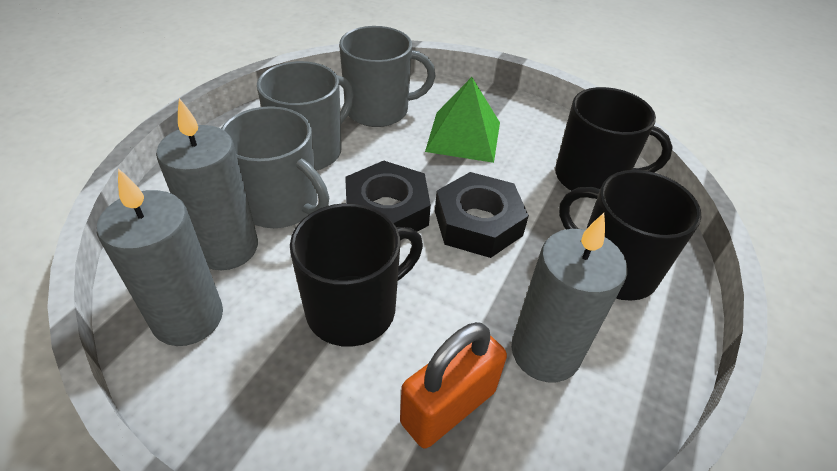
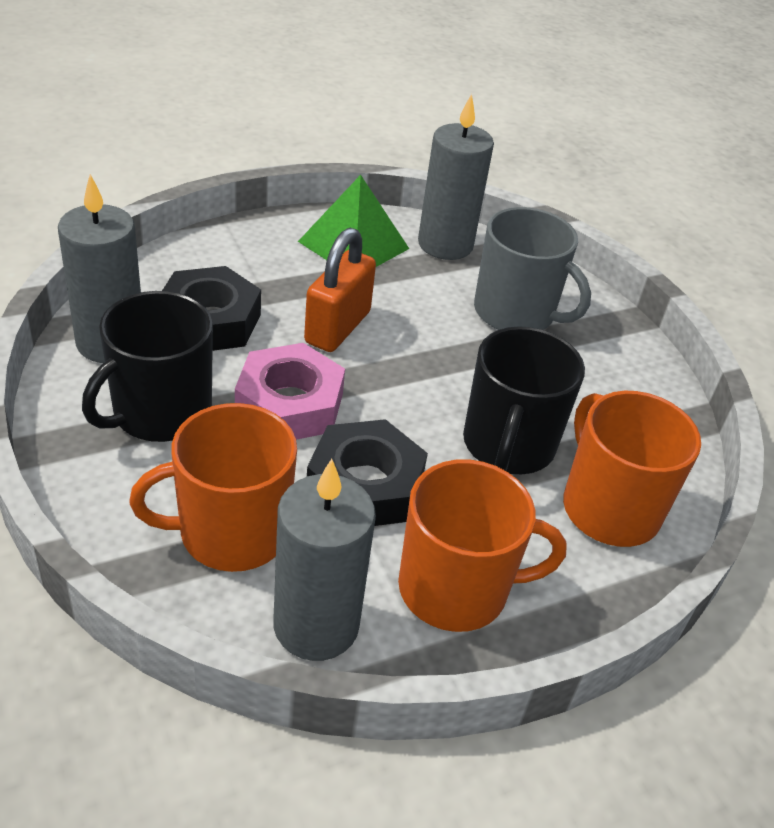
black mug: 3 -> 2
grey mug: 3 -> 1
orange mug: 0 -> 3
pink nut: 0 -> 1

